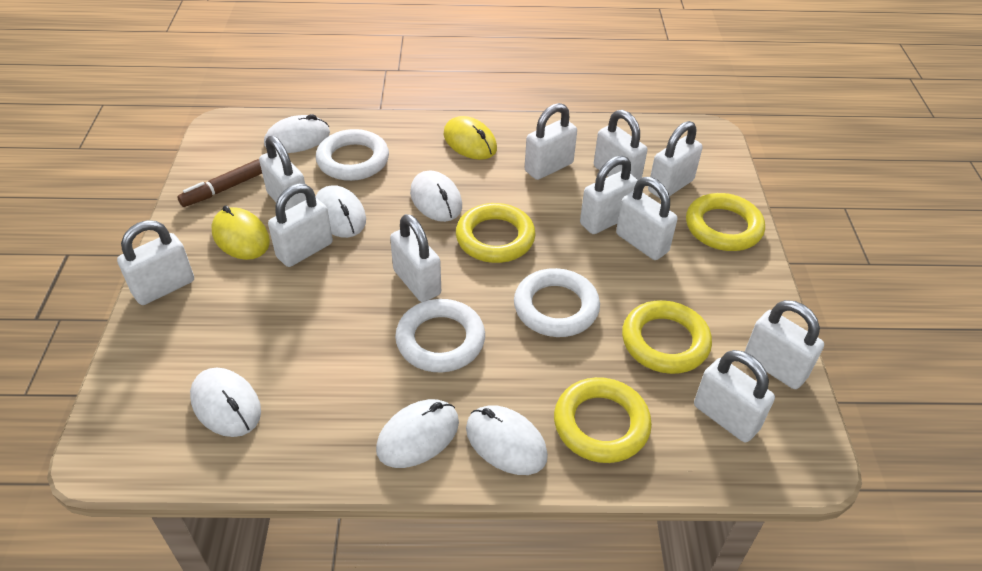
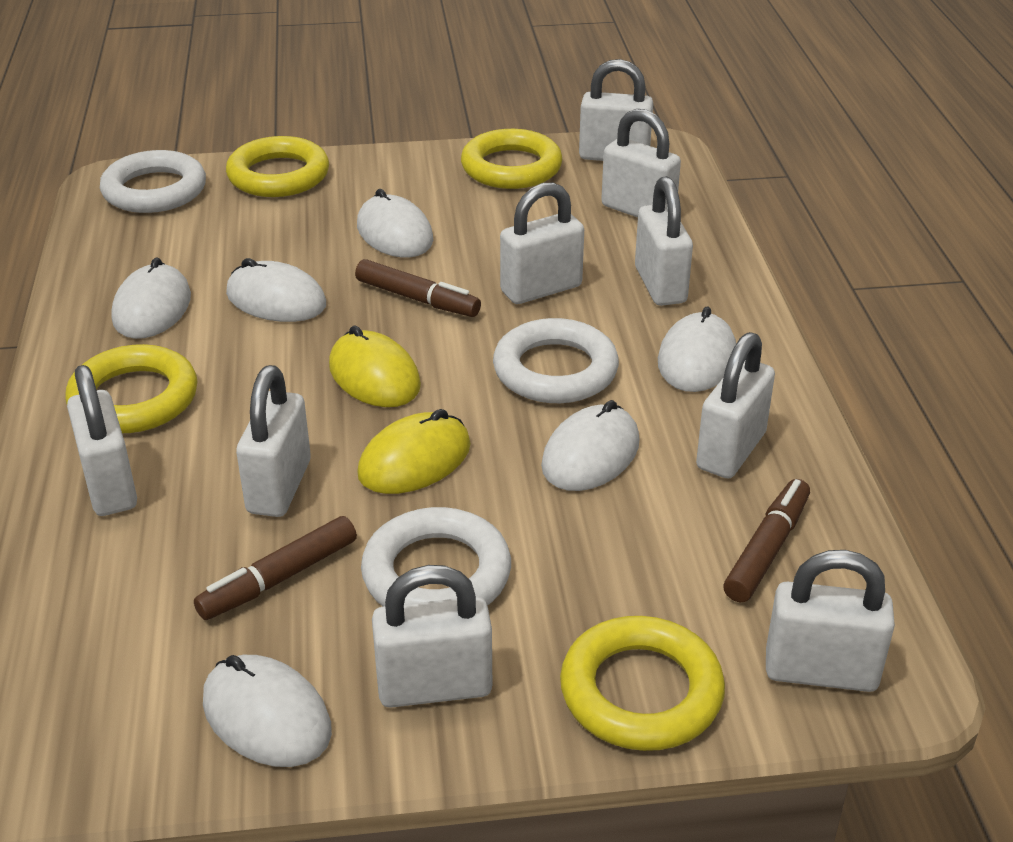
brown marker: 1 -> 3
white padlock: 11 -> 9

